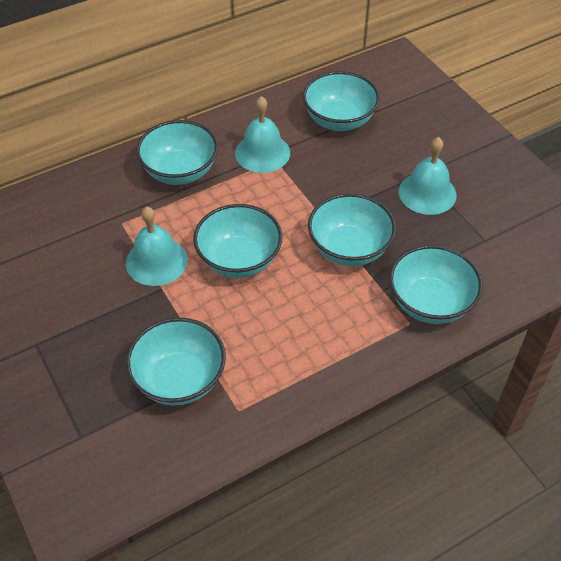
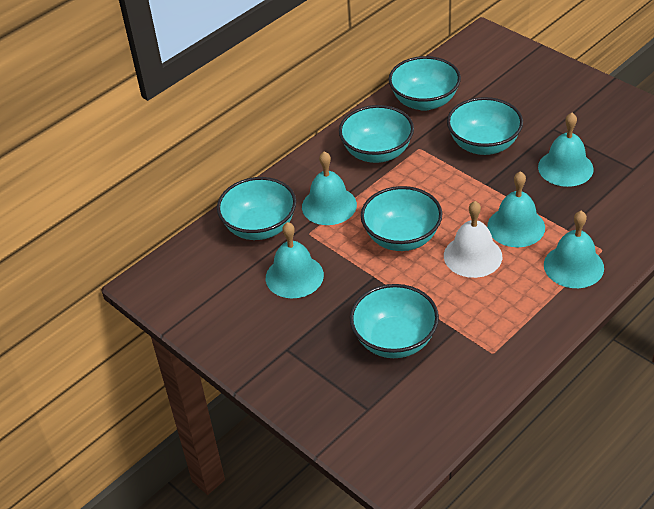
turquoise bell: 3 -> 5
white bell: 0 -> 1

